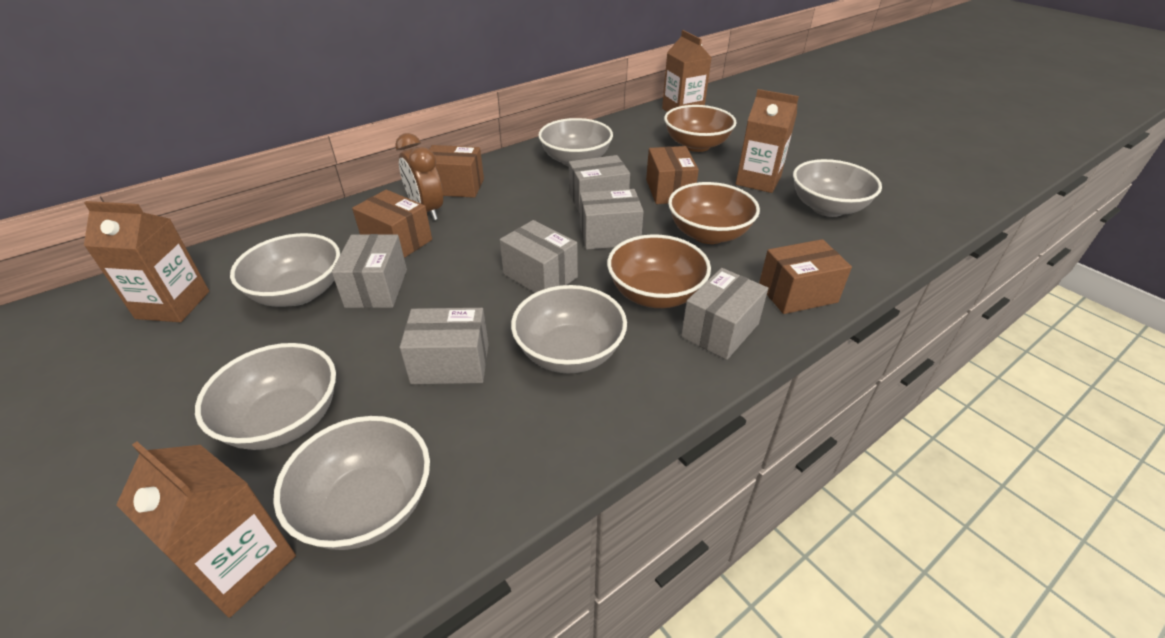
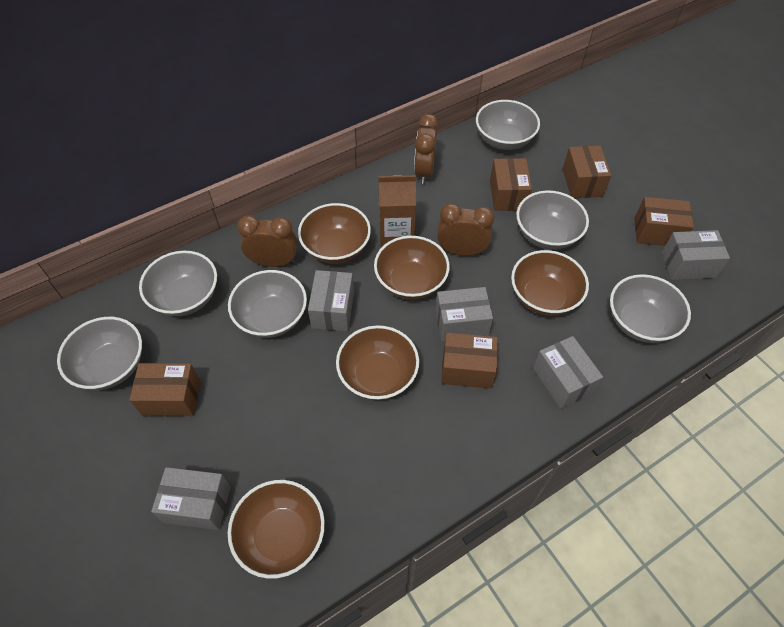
brown bowl: 3 -> 5
brown box: 4 -> 5
brown carton: 4 -> 1
brown clock: 1 -> 3
grey box: 6 -> 5

